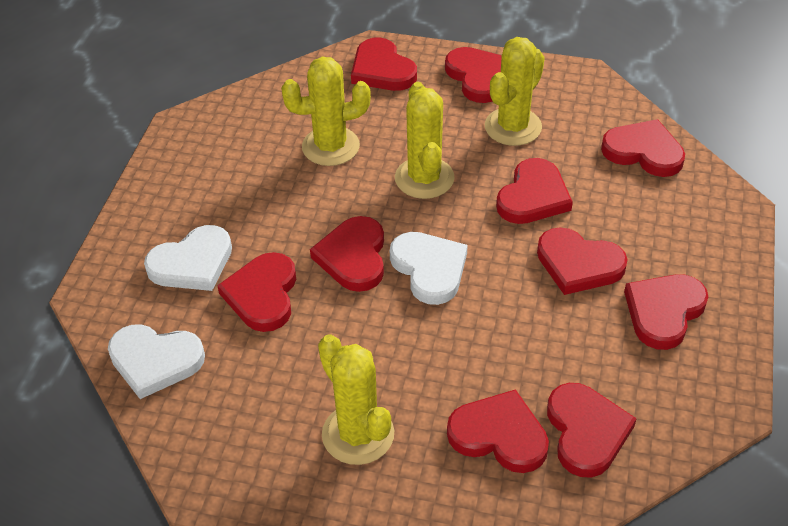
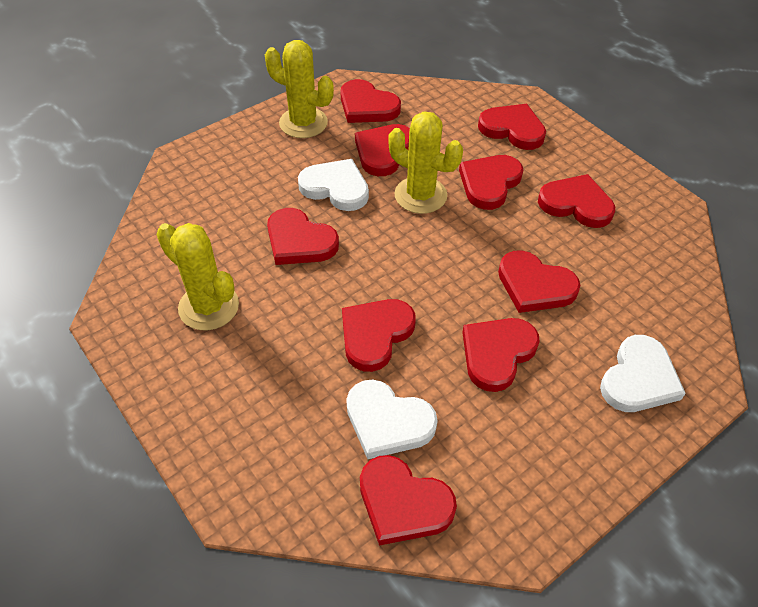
yellow cactus: 4 -> 3

